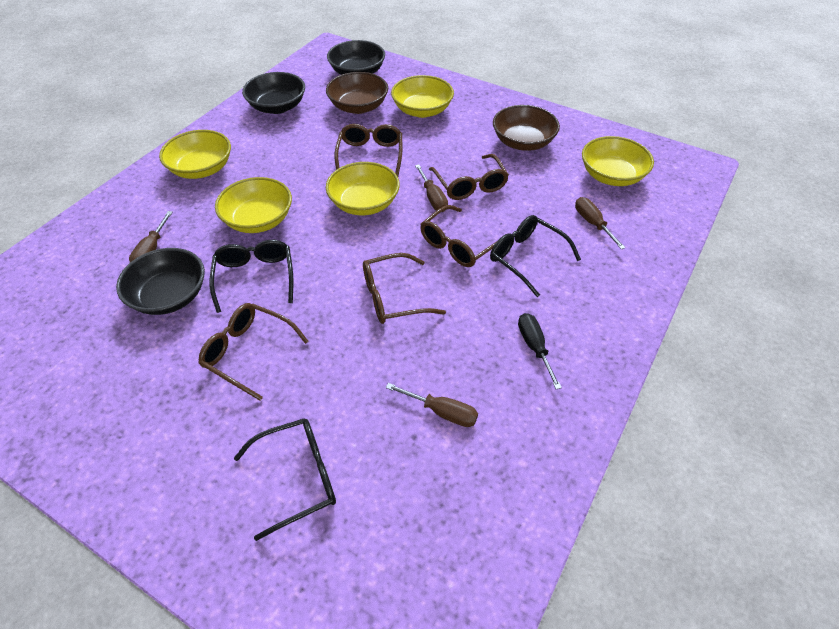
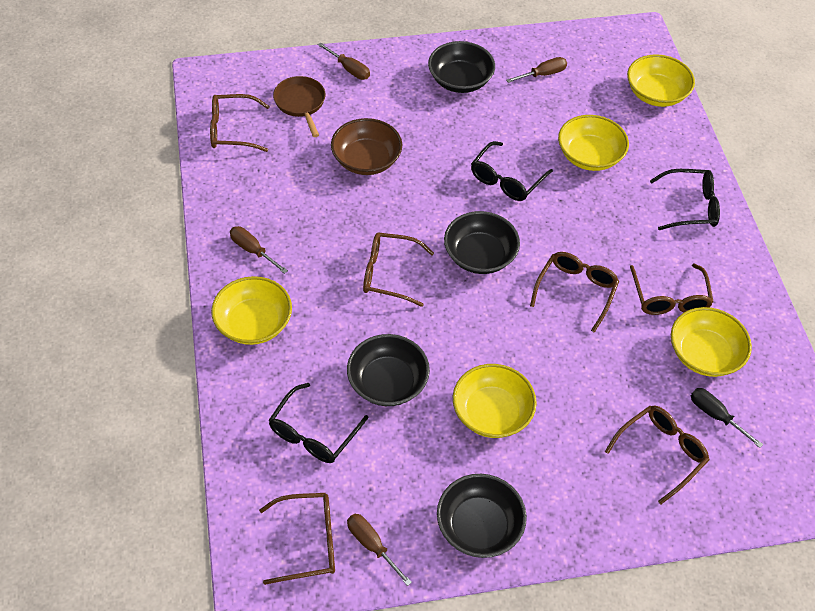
black bowl: 3 -> 4
brown bowl: 2 -> 1
brown glasses: 5 -> 6
brown pan: 0 -> 1

